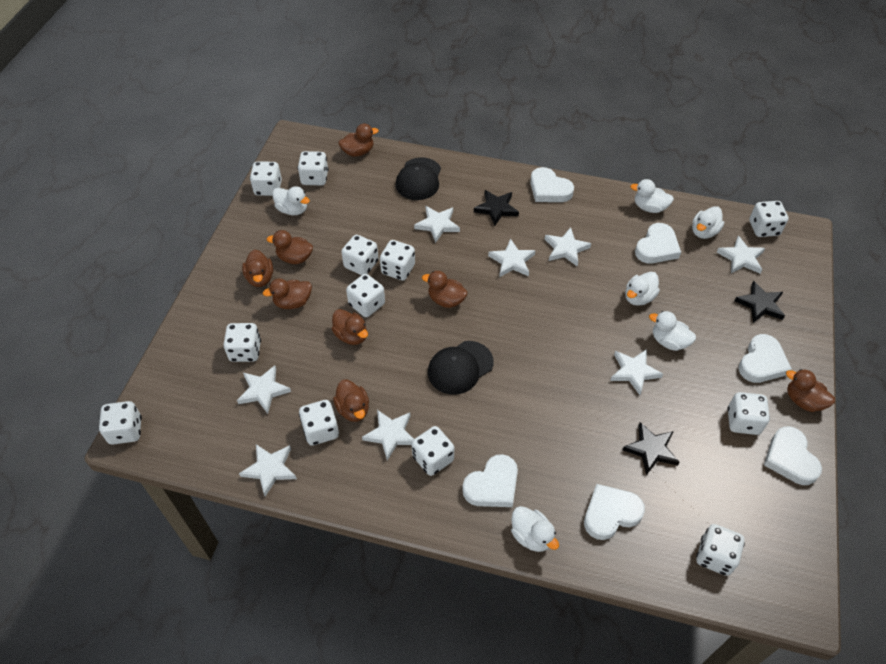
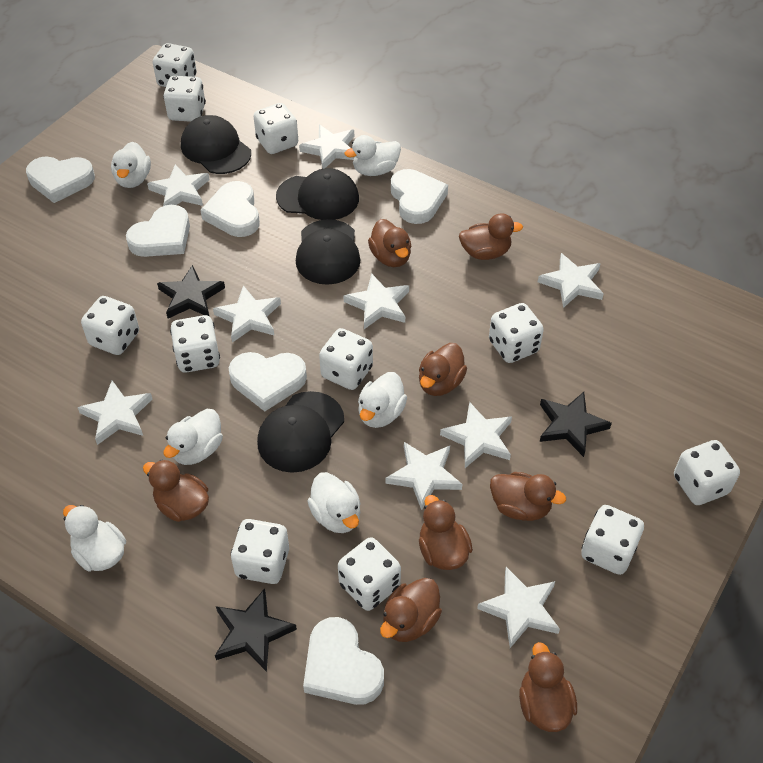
black cap: 2 -> 4
white dice: 12 -> 11
white star: 8 -> 9

